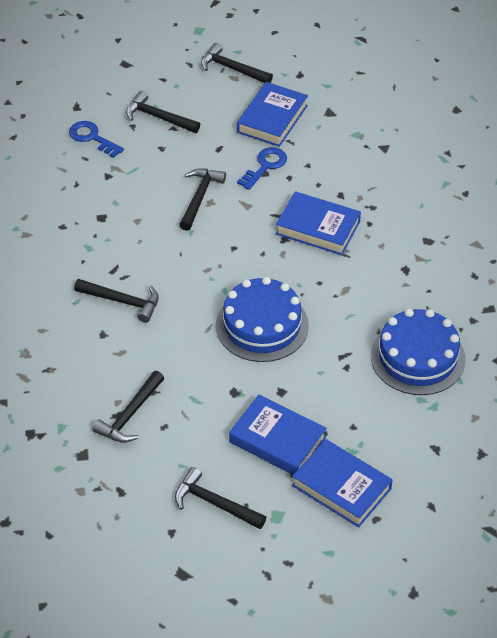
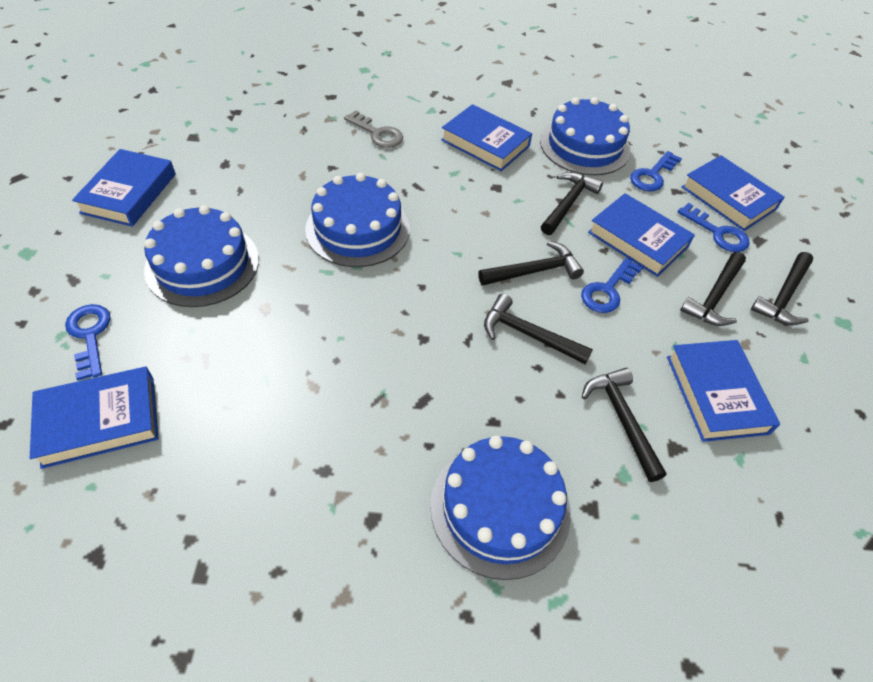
blue book: 4 -> 6
blue cake: 2 -> 4
blue key: 2 -> 4
grey key: 0 -> 1

